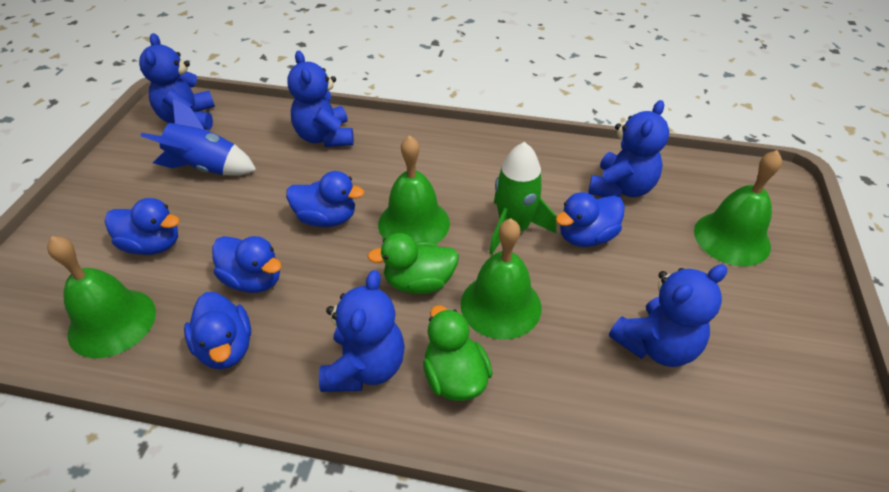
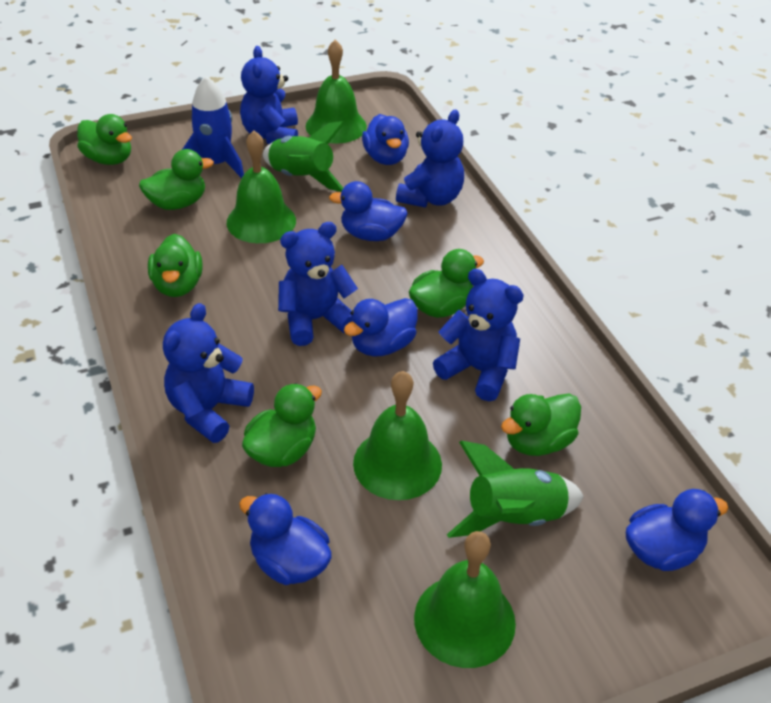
green duck: 2 -> 6
green rocket: 1 -> 2

